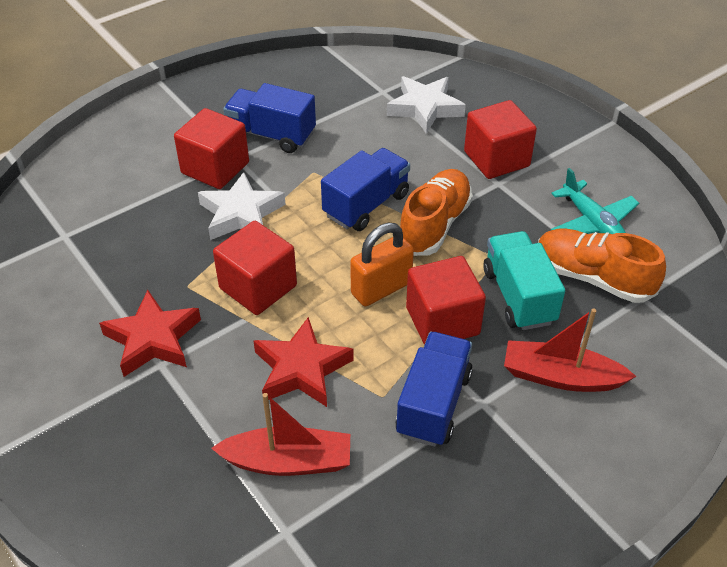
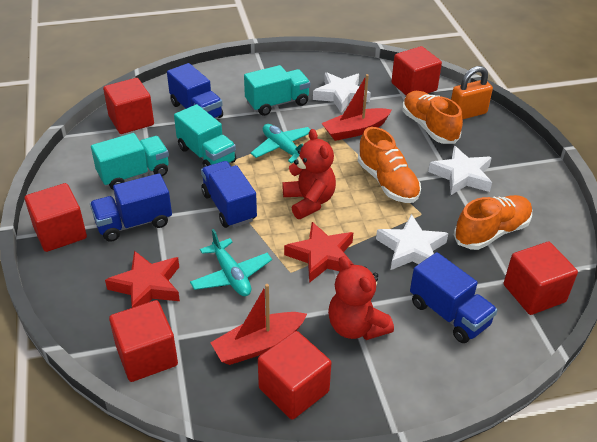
blue truck: 3 -> 4
orange shoe: 2 -> 3
red cube: 4 -> 6
red teddy bear: 0 -> 2
turquoise plane: 1 -> 2
turquoise truck: 1 -> 3
white star: 2 -> 3

